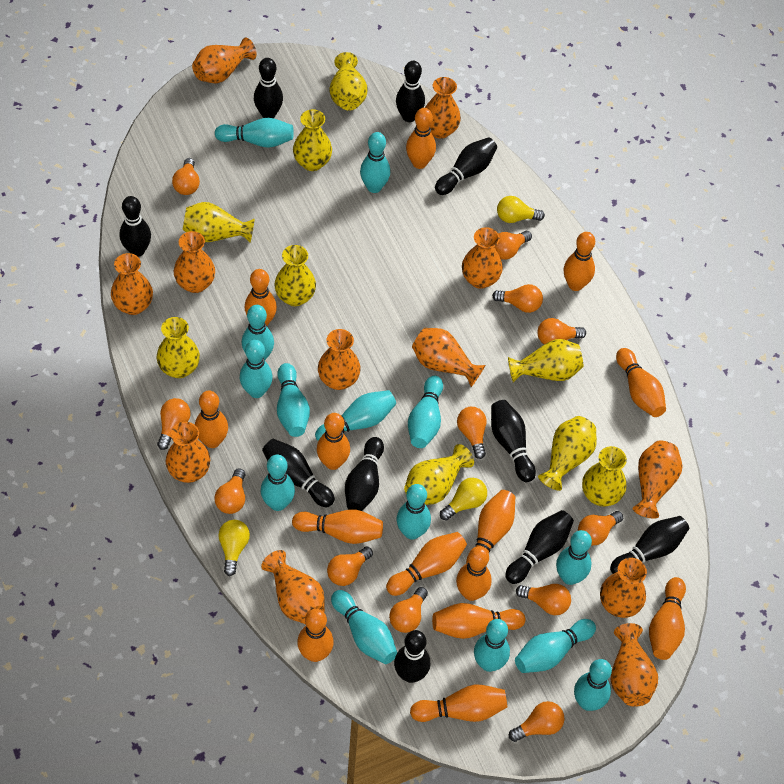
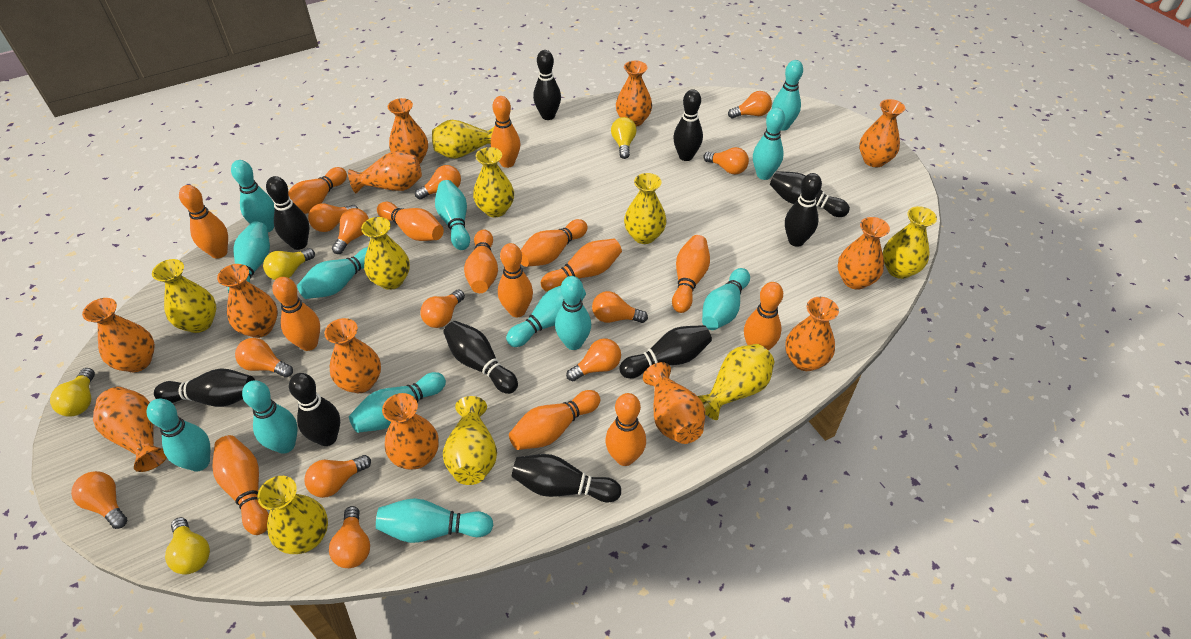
turquoise bowling pin: 14 -> 13
yellow light bulb: 3 -> 4

